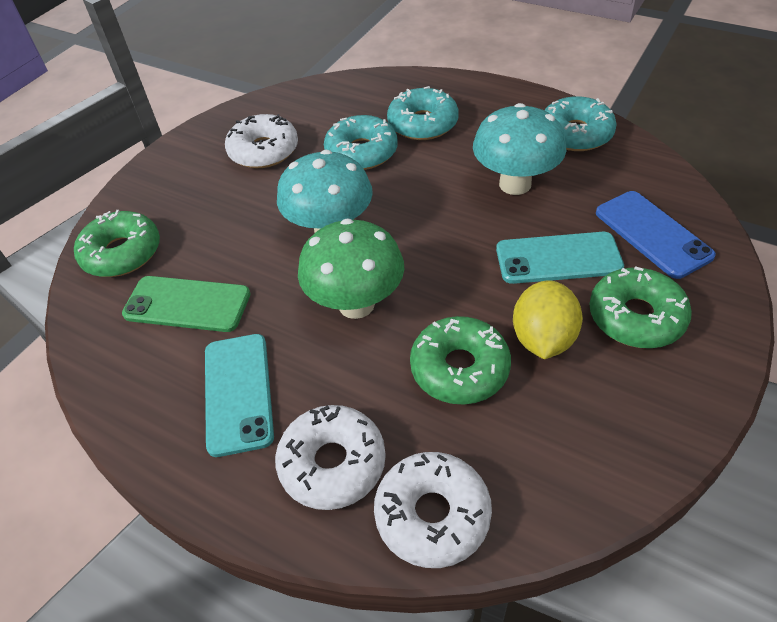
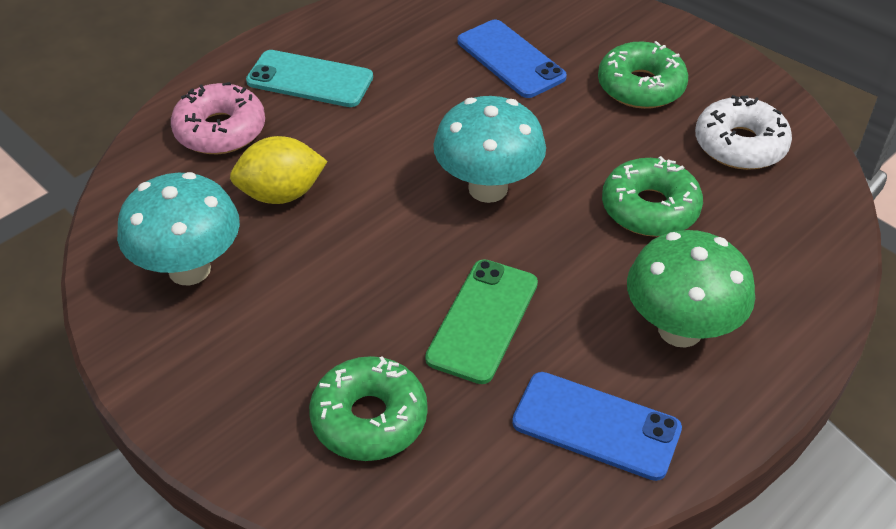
blue phone: 1 -> 2
pink donut: 0 -> 1
turquoise donut: 3 -> 0
turquoise phone: 2 -> 1
white donut: 3 -> 1

